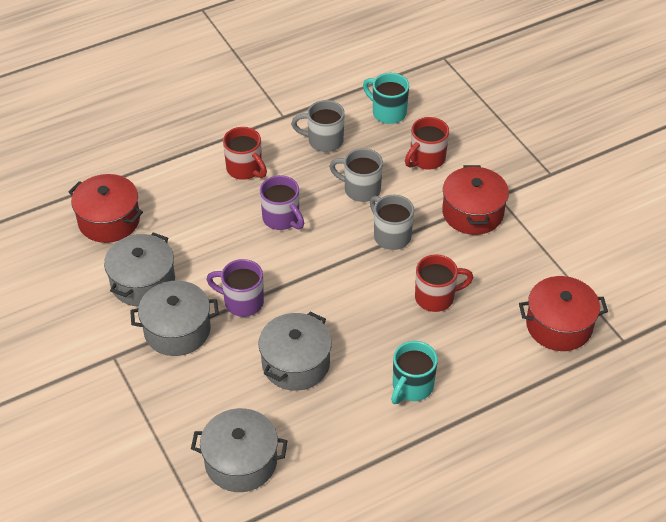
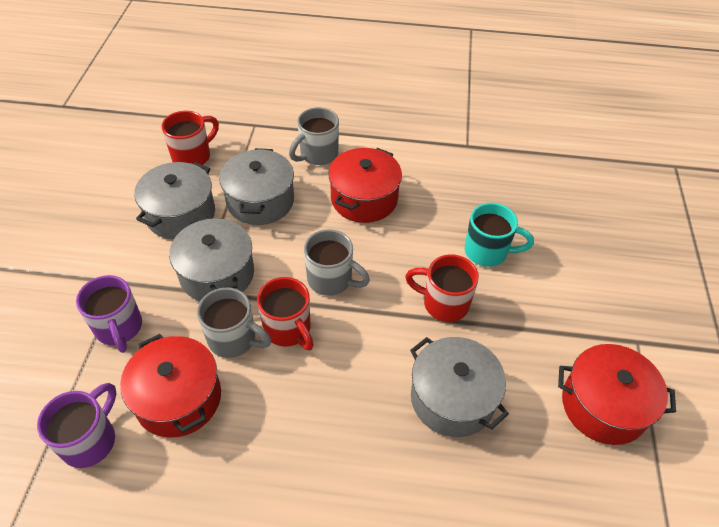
turquoise mug: 2 -> 1

